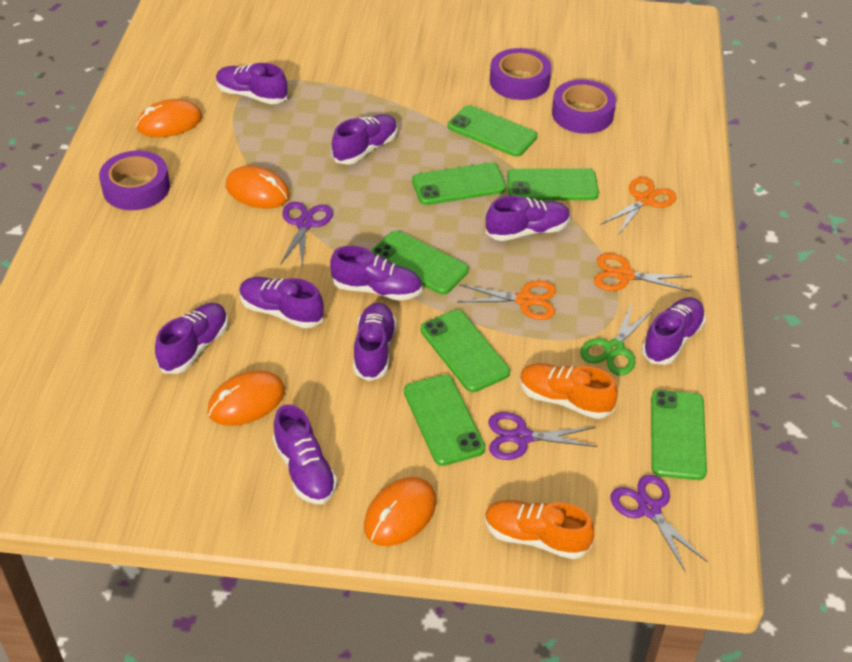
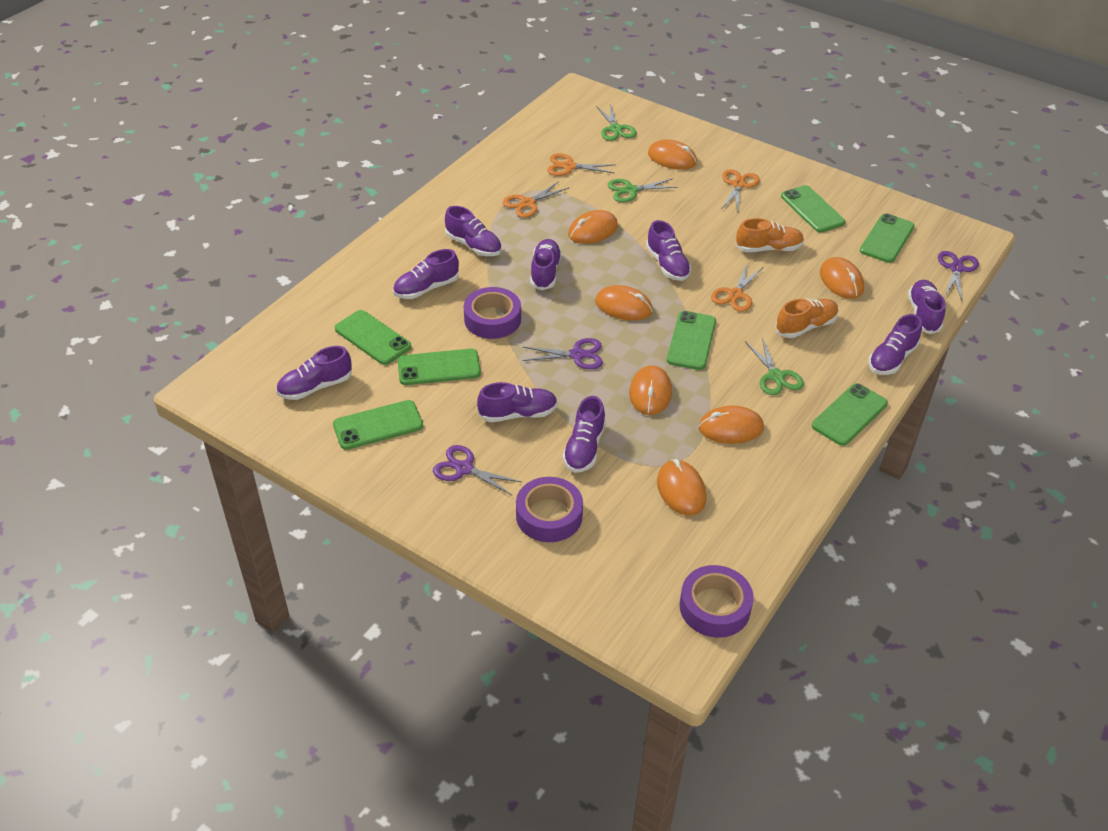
green scissors: 1 -> 3
orange mouse: 4 -> 7
orange scissors: 3 -> 4

